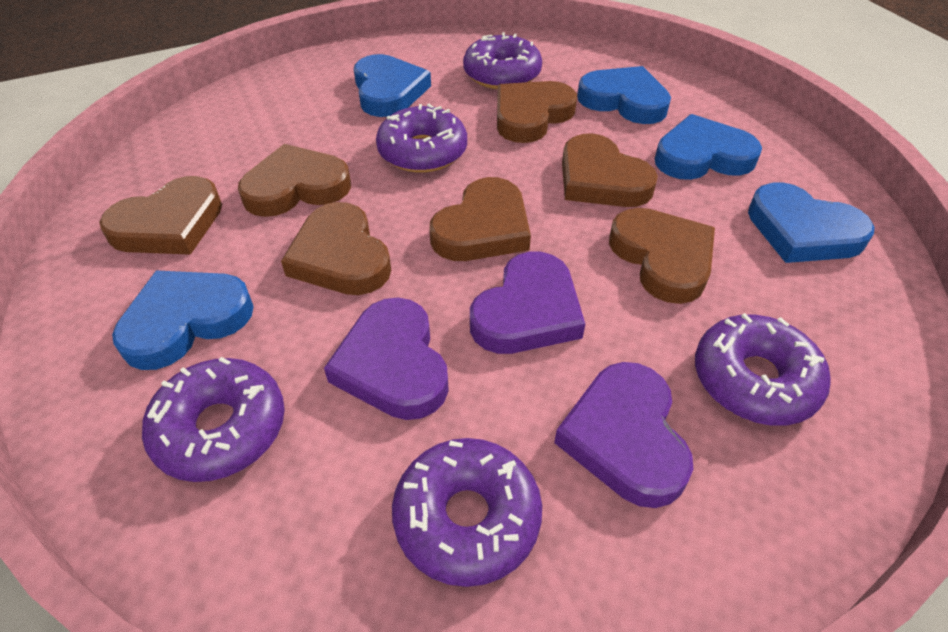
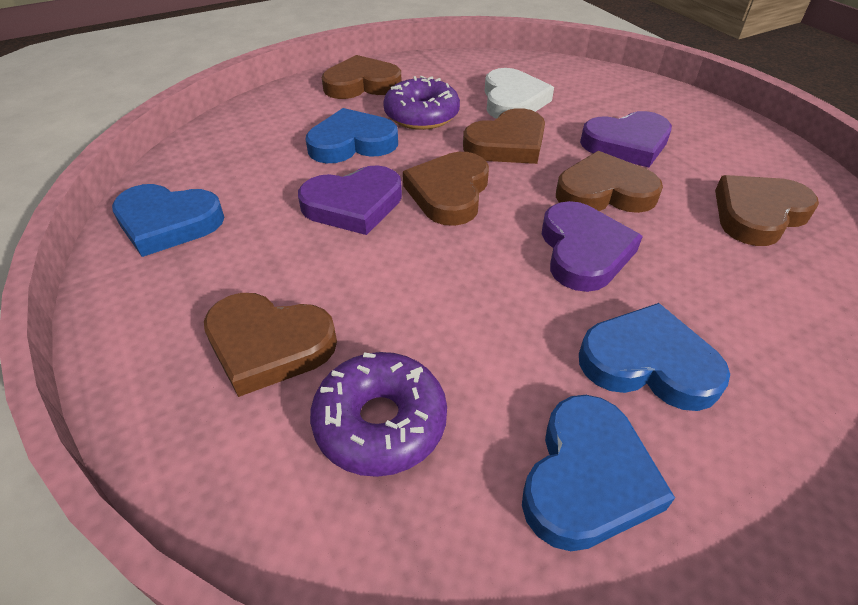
blue heart: 5 -> 4
brown heart: 7 -> 6
purple donut: 5 -> 2
white heart: 0 -> 1

